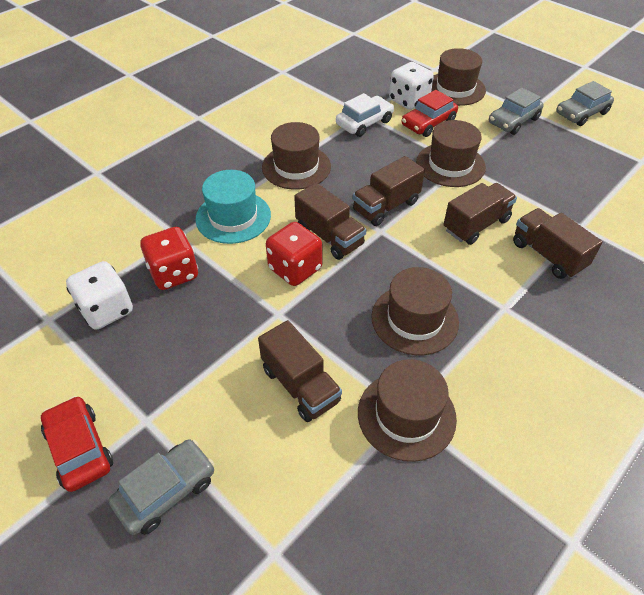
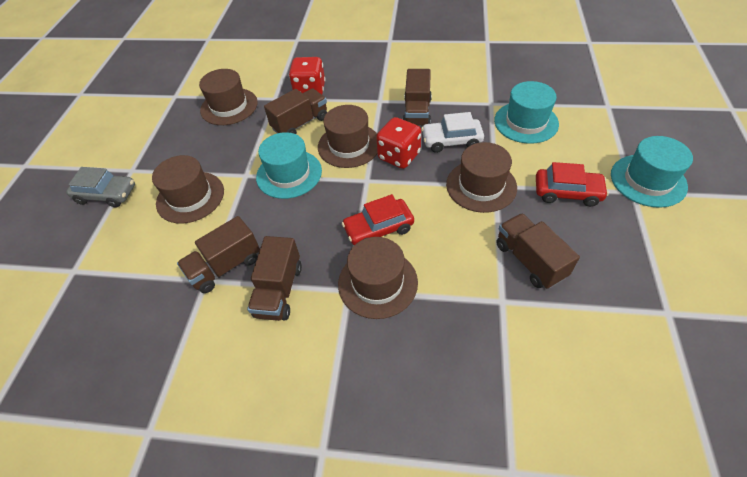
grey car: 3 -> 1
turquoise hat: 1 -> 3
white dice: 2 -> 0

